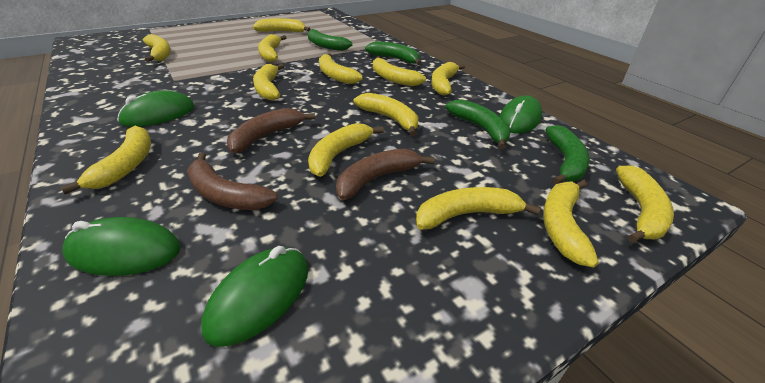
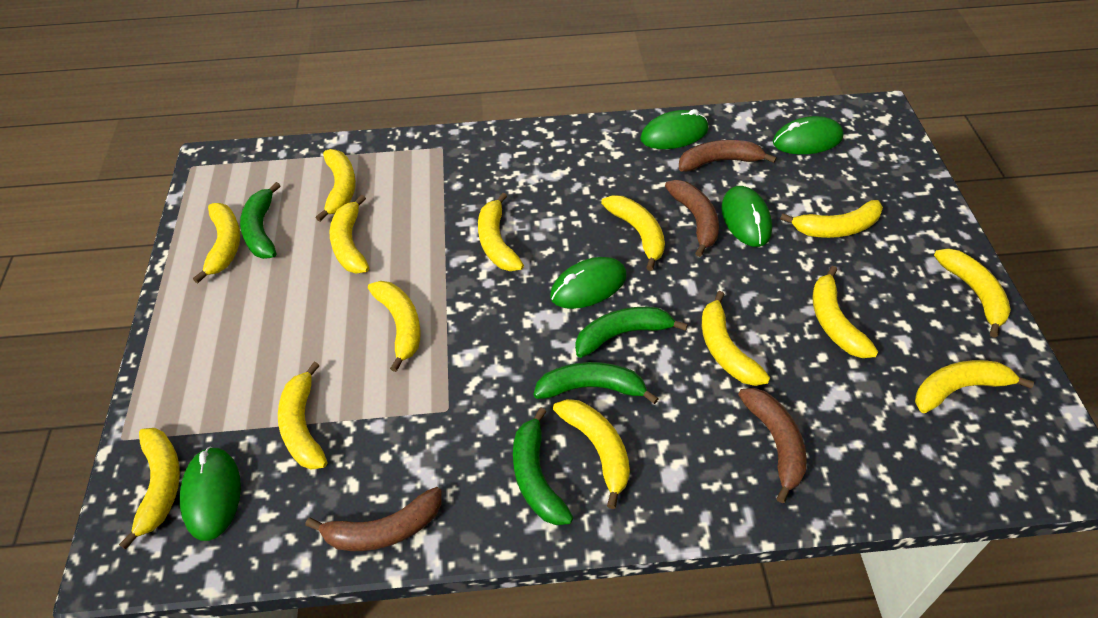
brown banana: 3 -> 4
green mouse: 4 -> 5
yellow banana: 13 -> 14

